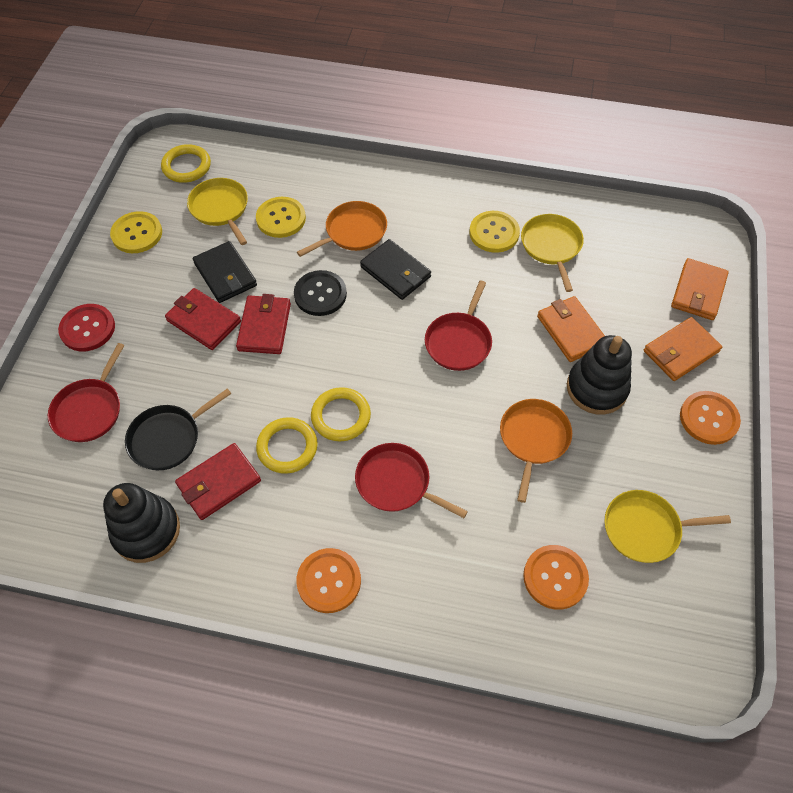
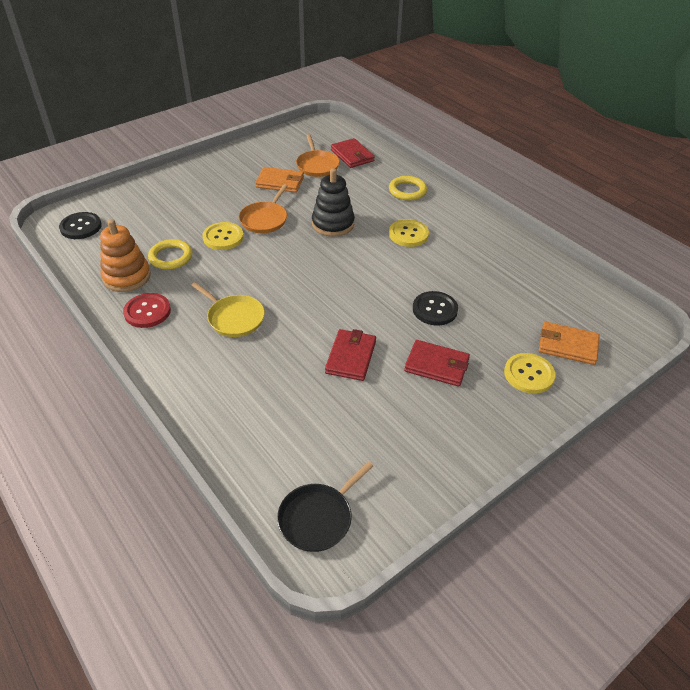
black button: 1 -> 2
black stacking toy: 2 -> 1
black wallet: 2 -> 0
orange button: 3 -> 0
orange stacking toy: 0 -> 1
orange wallet: 3 -> 2
red pan: 3 -> 0
yellow pan: 3 -> 1
yellow ring: 3 -> 2

